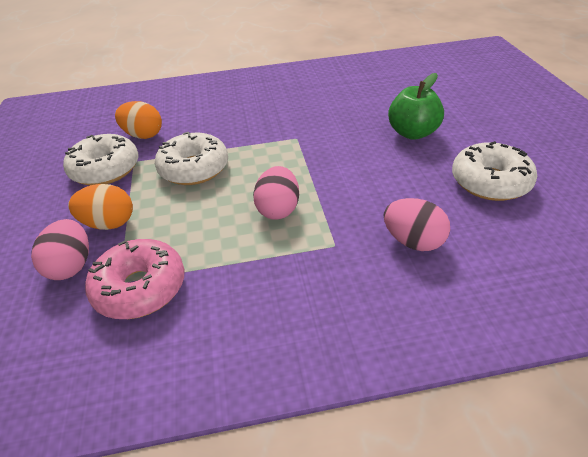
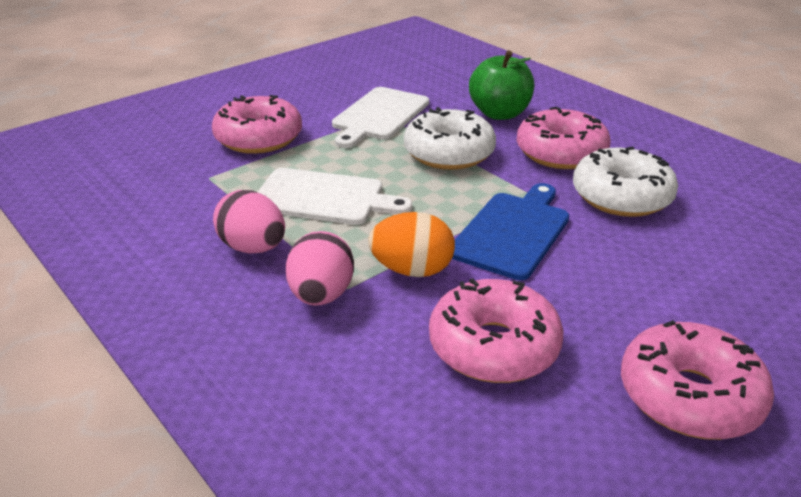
blue cutting board: 0 -> 1
orange egg: 2 -> 1
pink donut: 1 -> 4
pink egg: 3 -> 2
white cutting board: 0 -> 2
white donut: 3 -> 2

